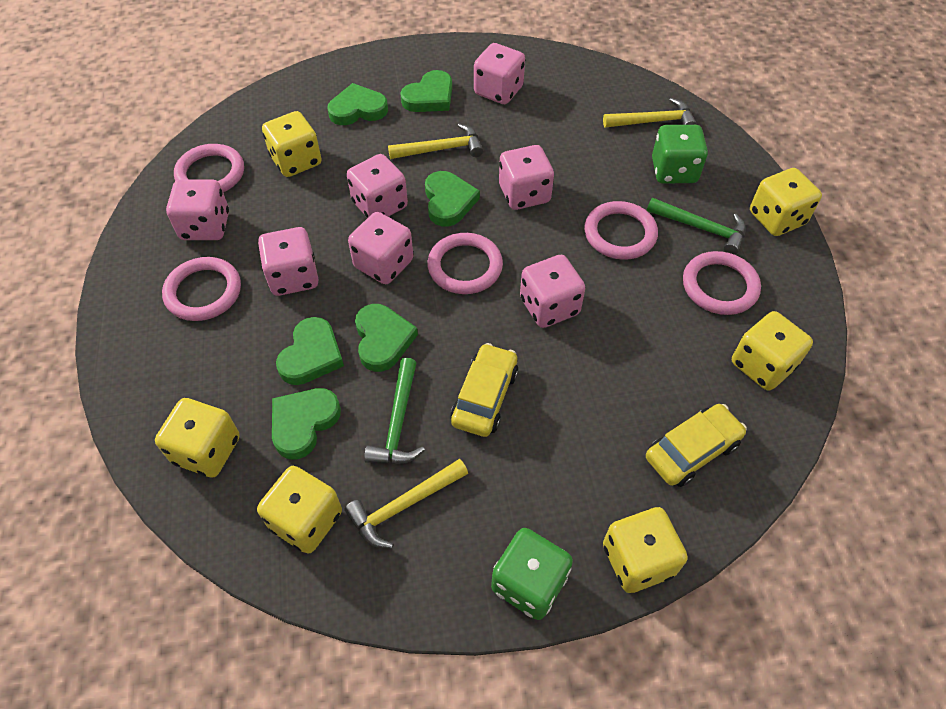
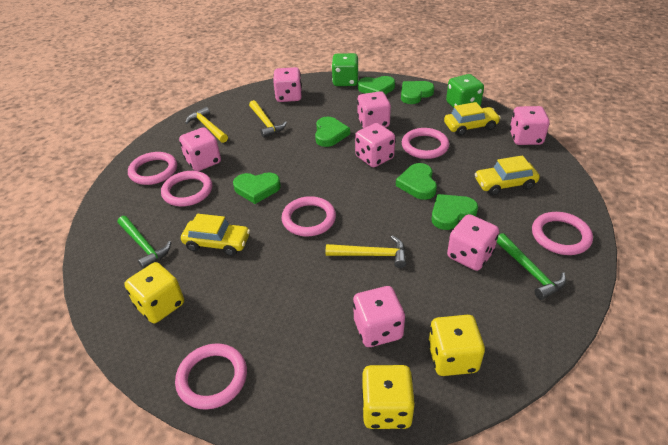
pink ring: 5 -> 6
yellow car: 2 -> 3
yellow dice: 6 -> 3

